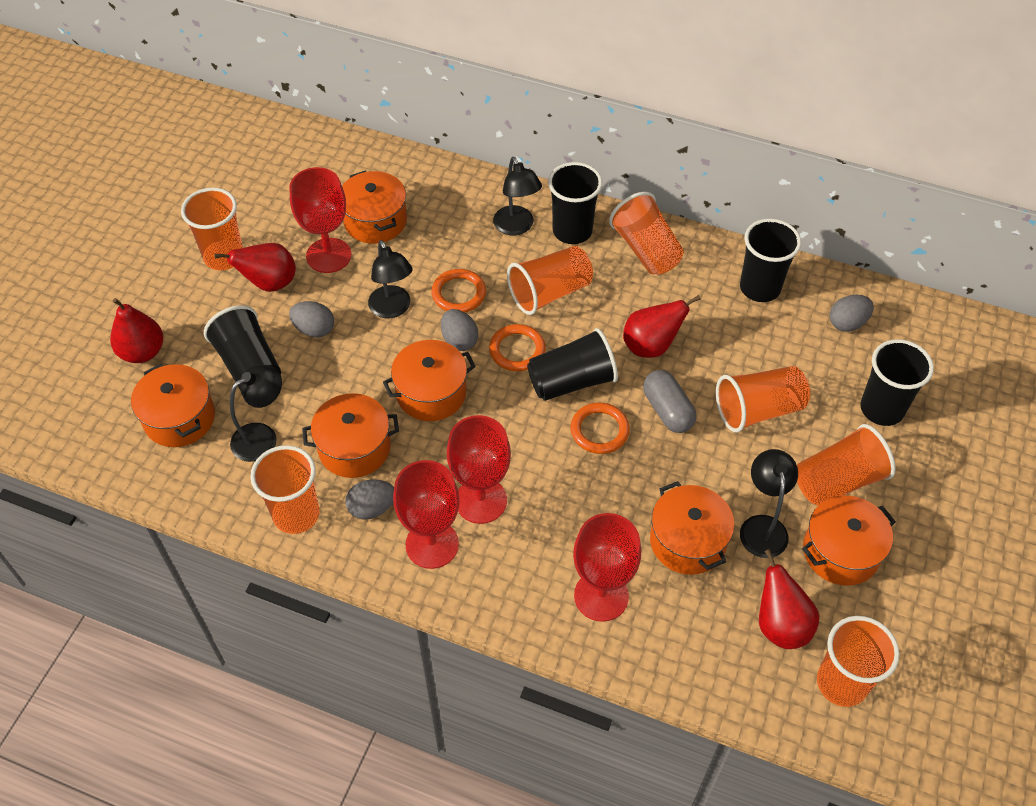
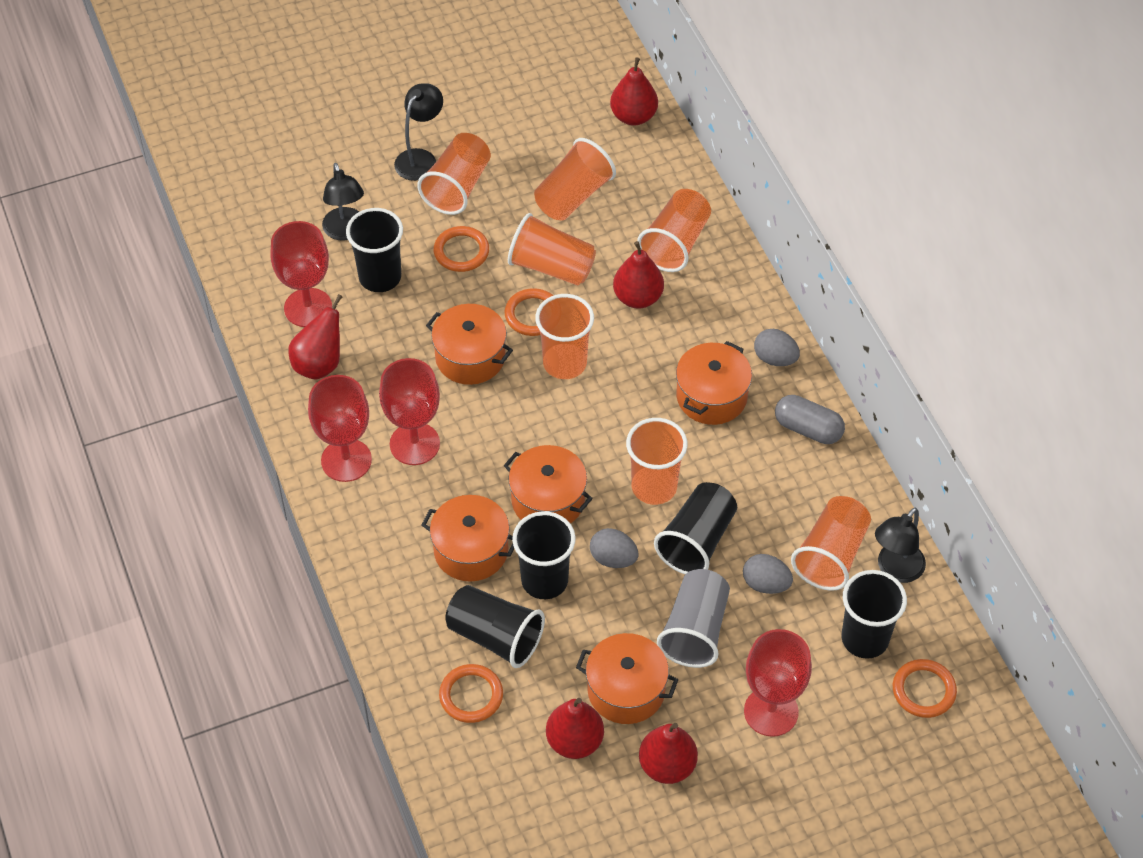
black lamp: 4 -> 3
grey cup: 0 -> 1
grey egg: 4 -> 3
orange pot: 6 -> 5
orange ring: 3 -> 4
red pear: 4 -> 5

